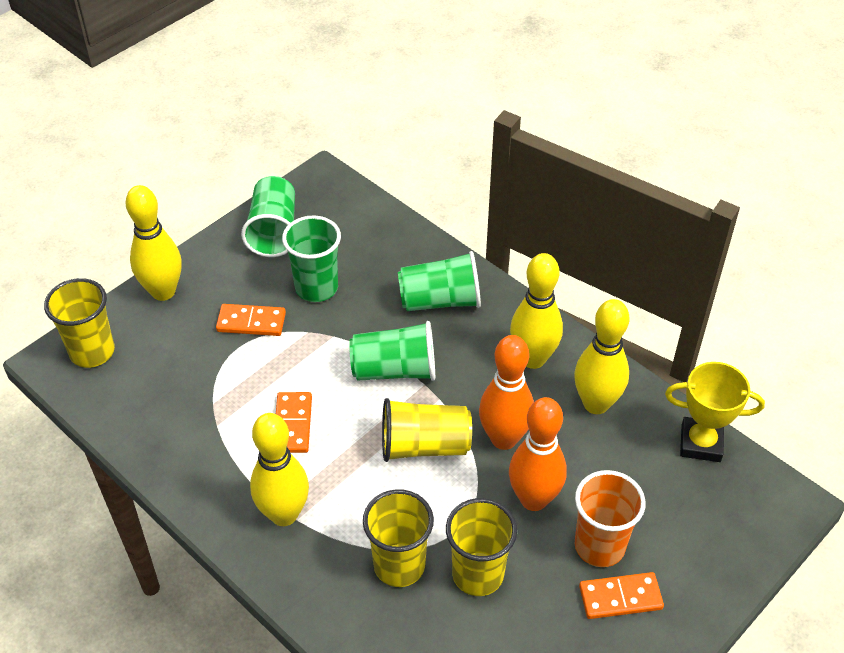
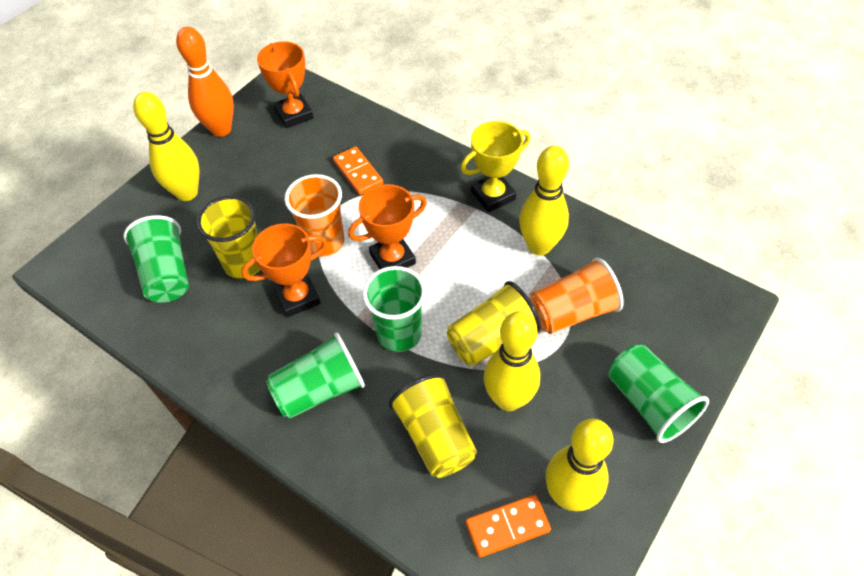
orange bowling pin: 2 -> 1
orange cup: 1 -> 2
orange domino: 3 -> 2
orange trophy: 0 -> 3
yellow cup: 4 -> 3

